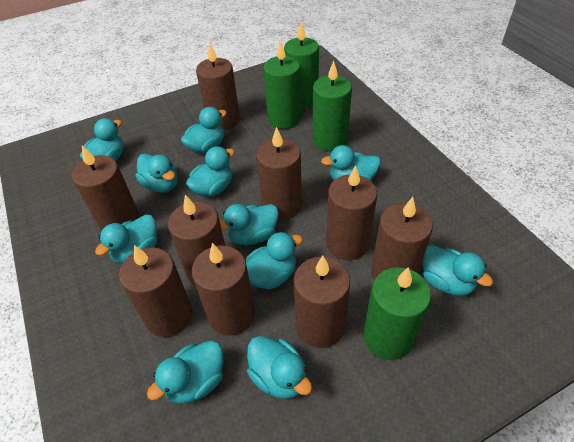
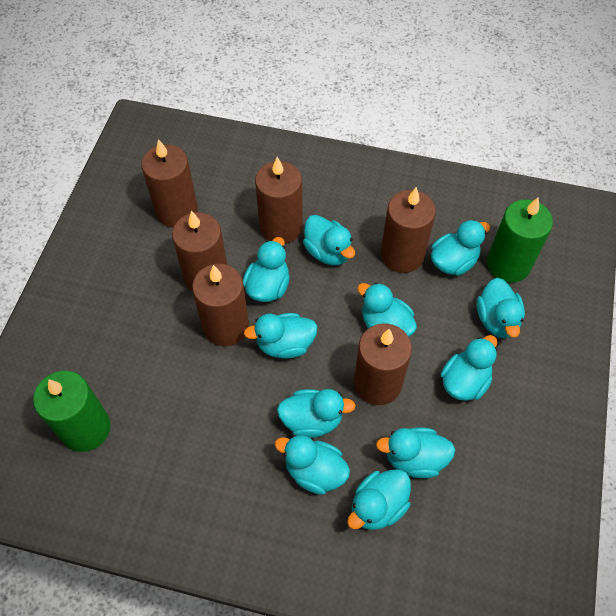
brown candle: 9 -> 6
green candle: 4 -> 2

